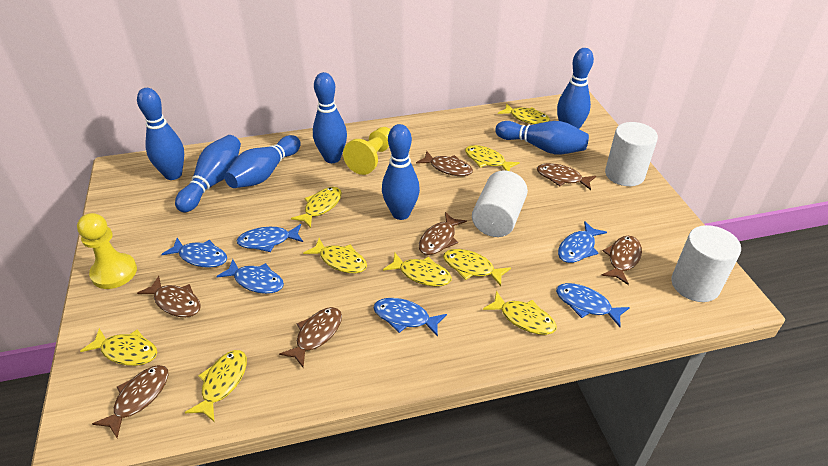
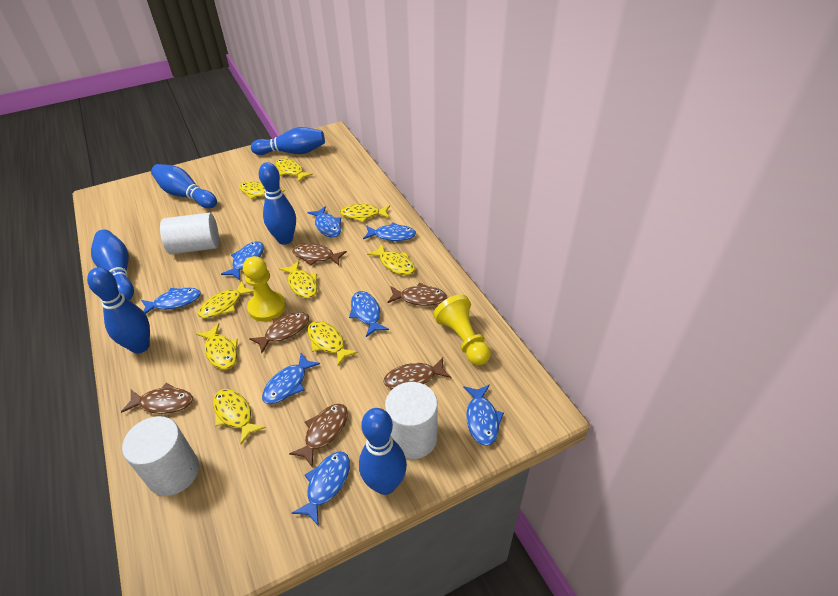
blue bowling pin: 7 -> 6
blue fish: 6 -> 8
brown fish: 7 -> 6

